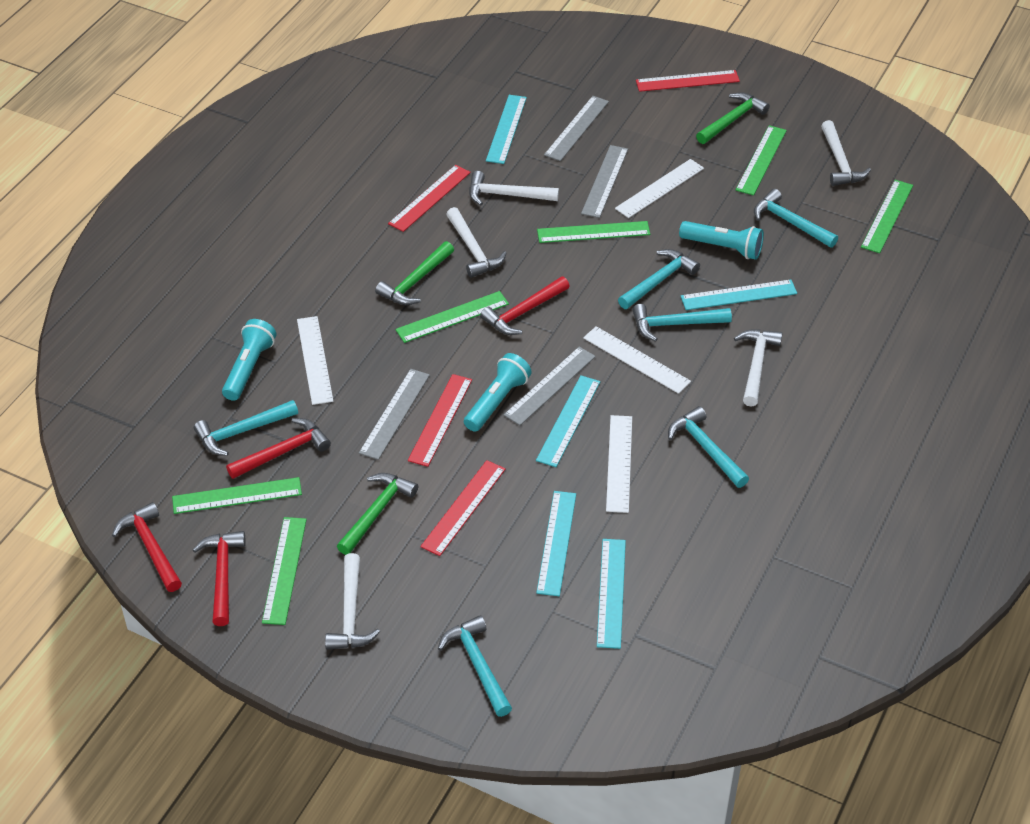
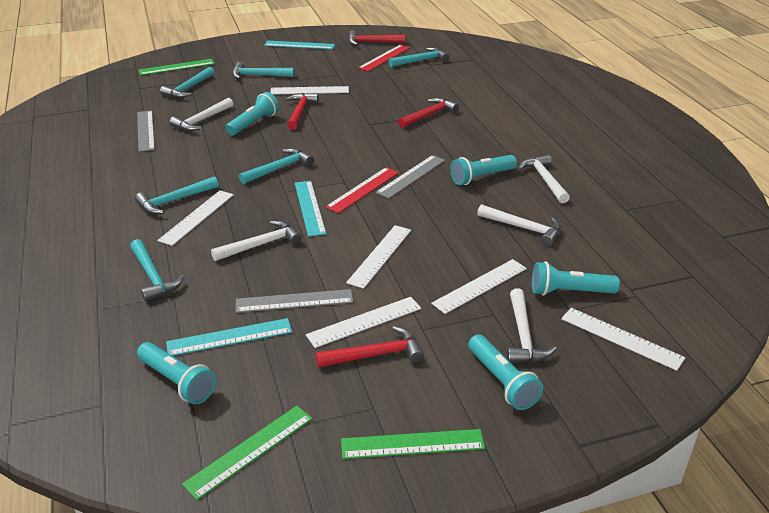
green hammer: 3 -> 0
green ruler: 6 -> 3
grey ruler: 4 -> 3
red ruler: 4 -> 2
turquoise flashlight: 3 -> 5
turquoise ruler: 5 -> 3
white ruler: 4 -> 6

